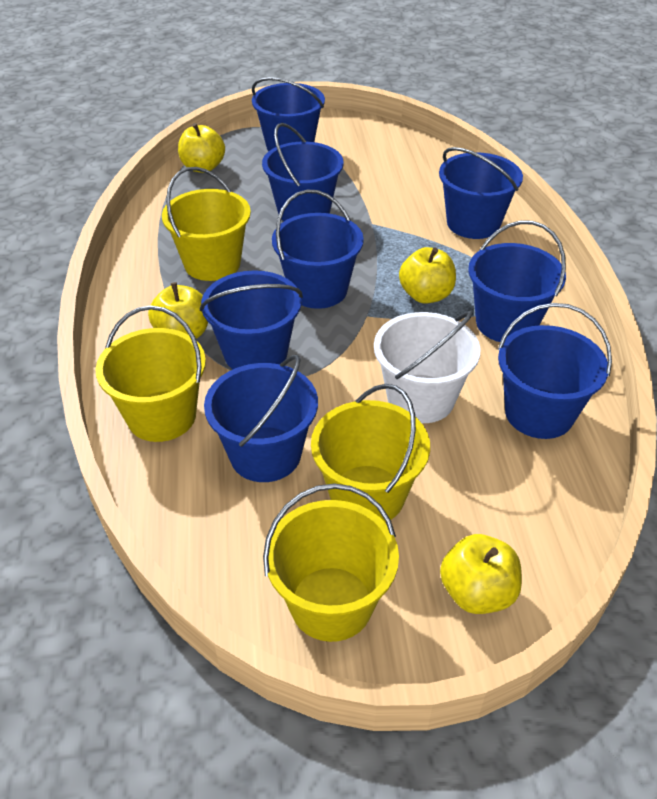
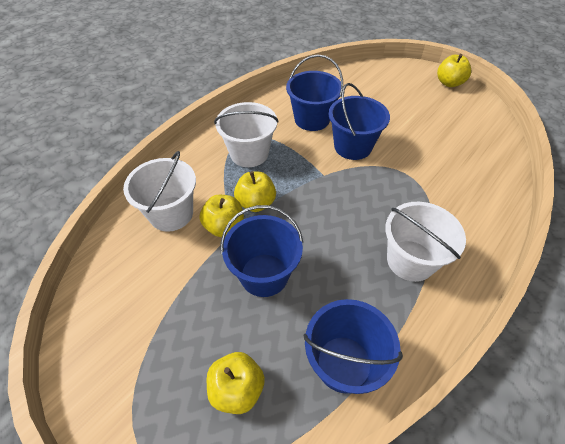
blue bucket: 8 -> 4
white bucket: 1 -> 3
yellow bucket: 4 -> 0

